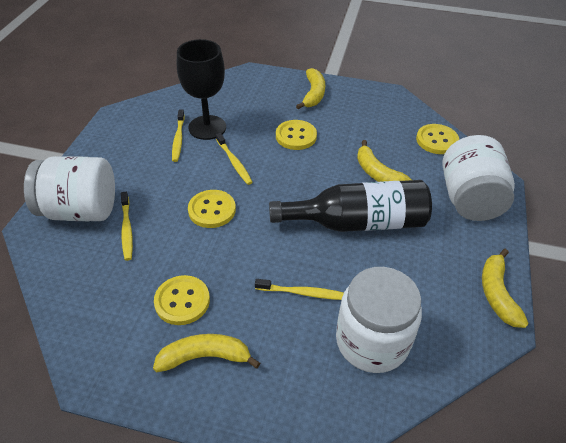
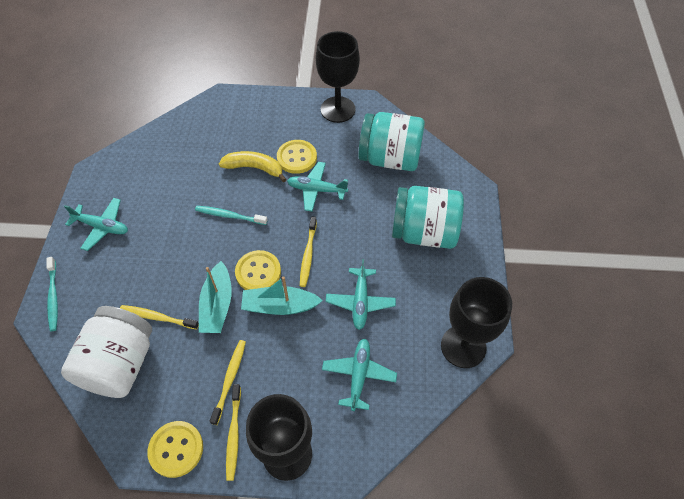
black bottle: 1 -> 0
black goblet: 1 -> 3
turquoise boat: 0 -> 2
turquoise jar: 0 -> 2
turquoise plane: 0 -> 4
turquoise toothbrush: 0 -> 2
white jar: 3 -> 1
yellow banana: 4 -> 1
yellow button: 4 -> 3

